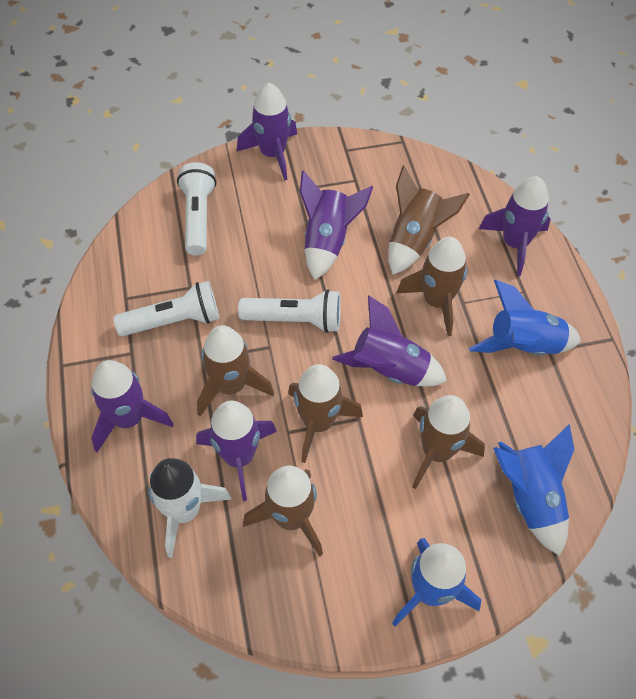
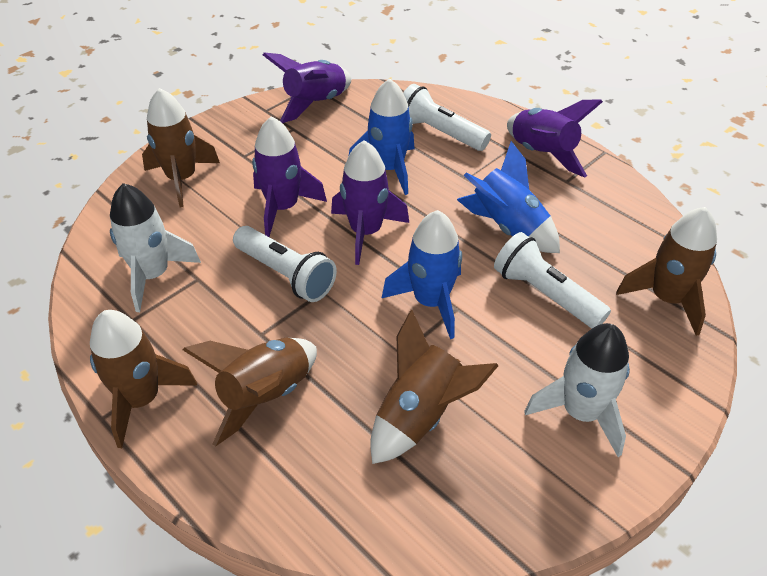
brown rocket: 6 -> 5
purple rocket: 6 -> 4
white rocket: 1 -> 2

